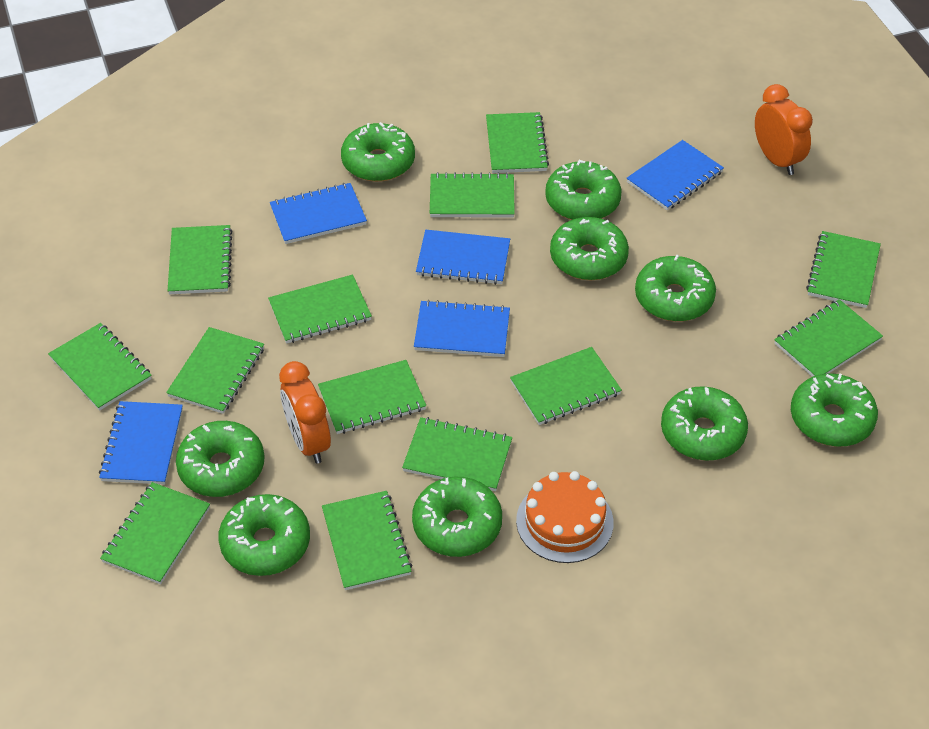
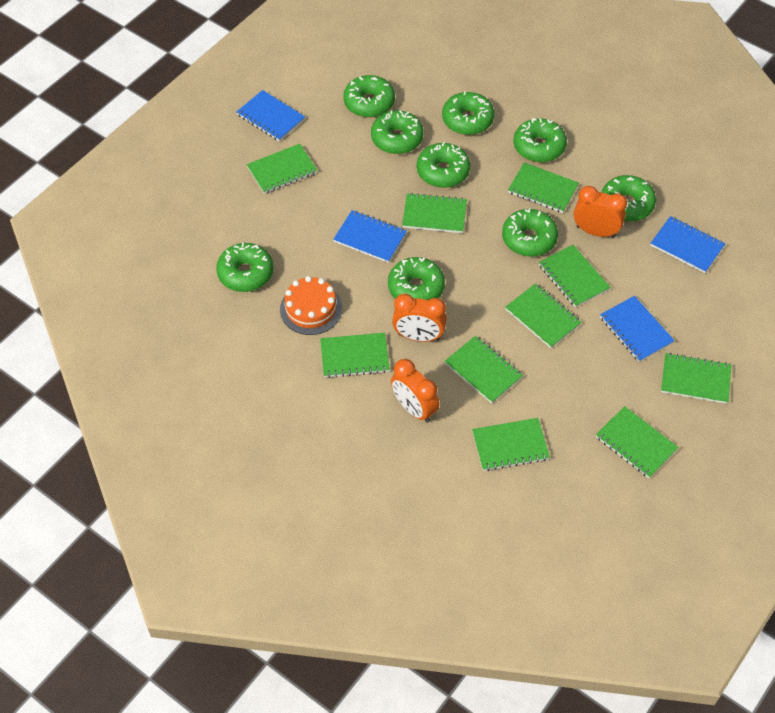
blue notebook: 5 -> 4
green notebook: 13 -> 10
orange clock: 2 -> 3

